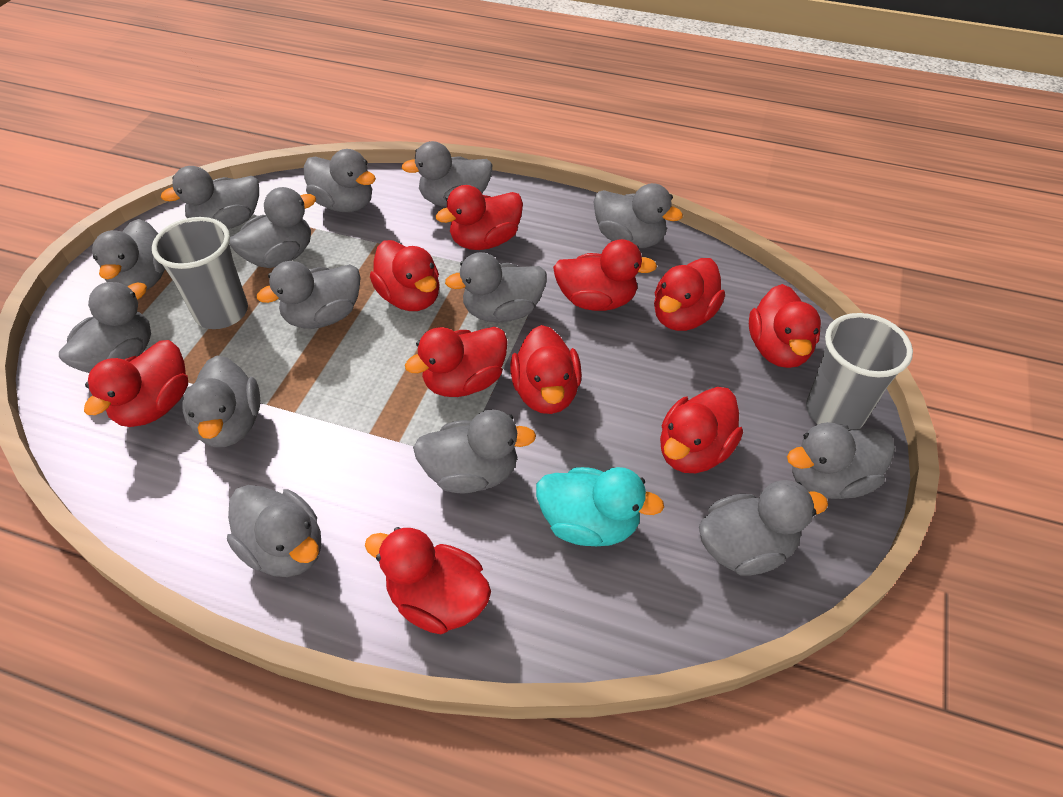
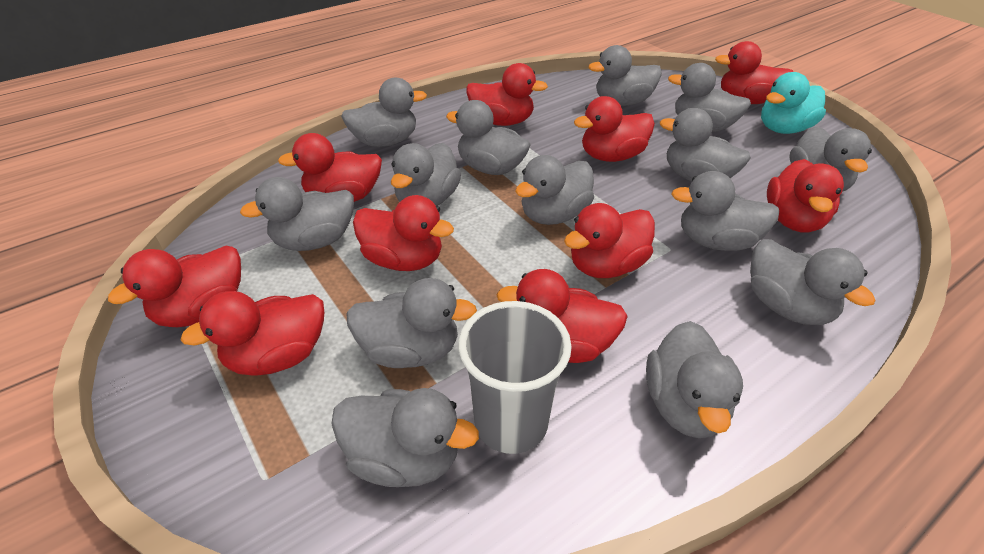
grey cup: 2 -> 1

